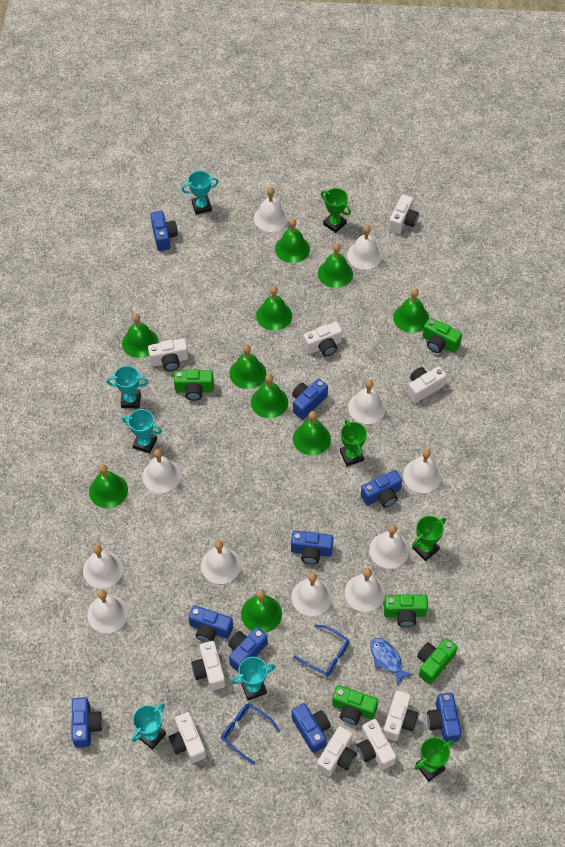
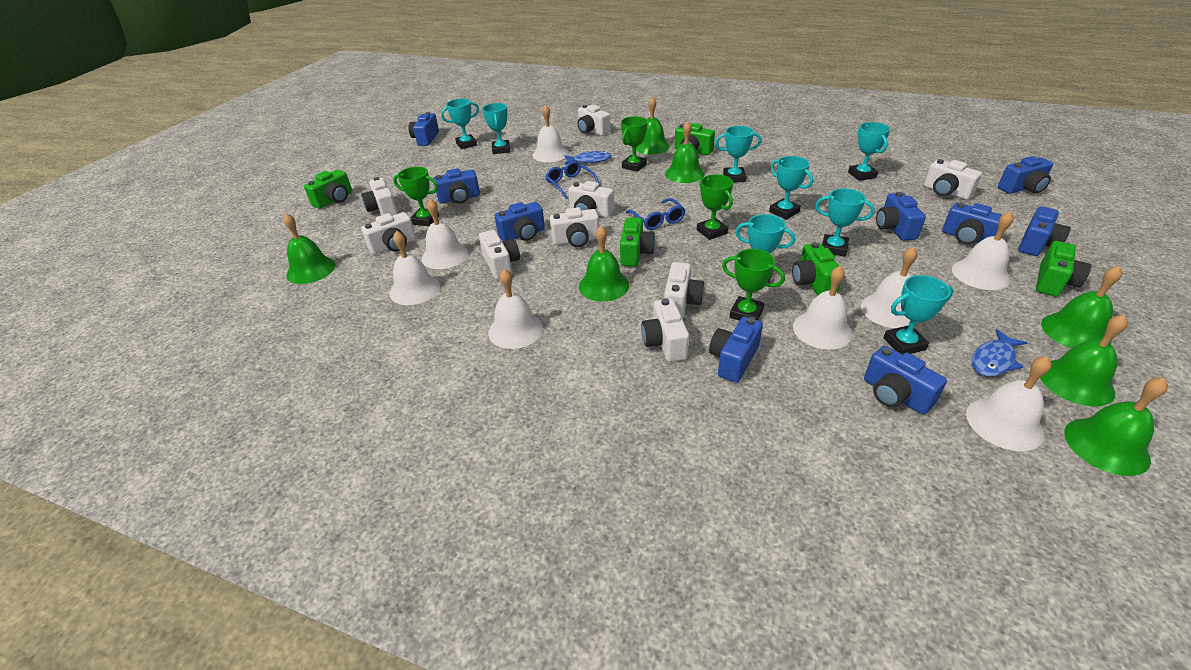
blue fish: 1 -> 2
green bell: 10 -> 7
turquoise trophy: 5 -> 8
white bell: 11 -> 8

